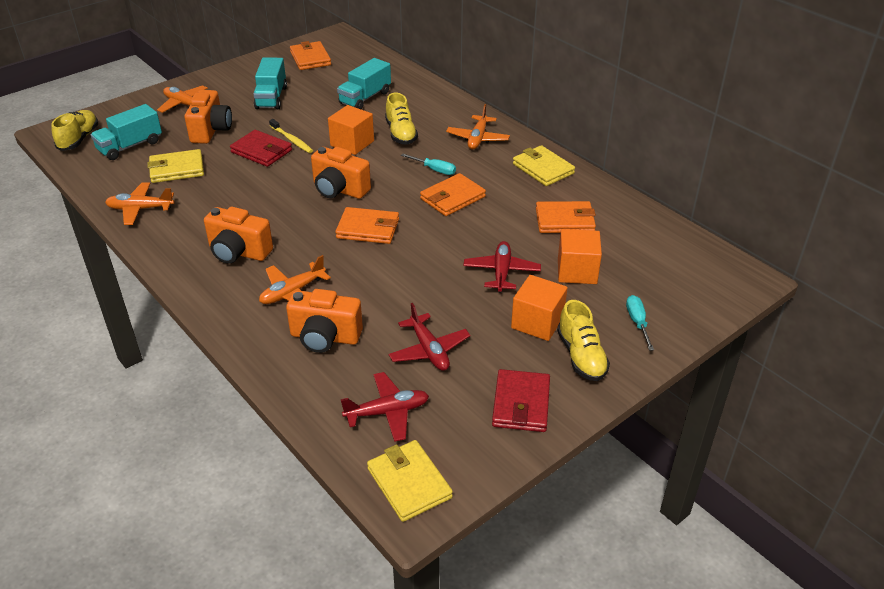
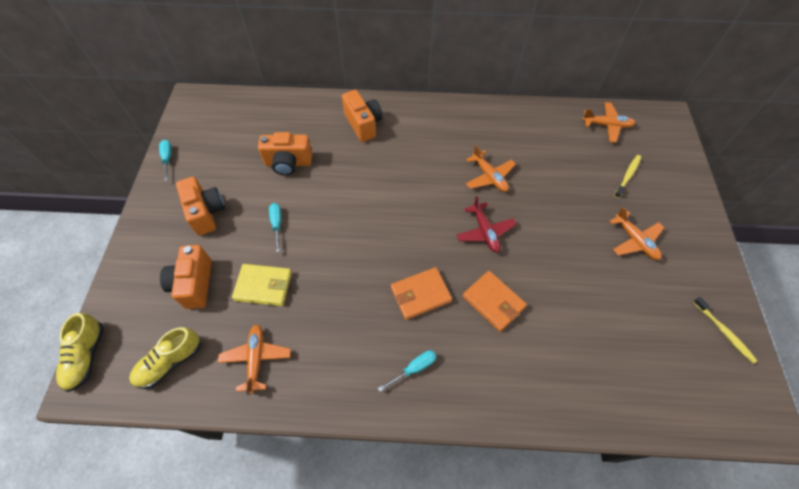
orange cube: 3 -> 0
orange wallet: 4 -> 2
red plane: 3 -> 1
red wallet: 2 -> 0
turquoise screwdriver: 2 -> 3
turquoise truck: 3 -> 0
yellow shoe: 3 -> 2
yellow toothbrush: 1 -> 2
yellow wallet: 3 -> 1

